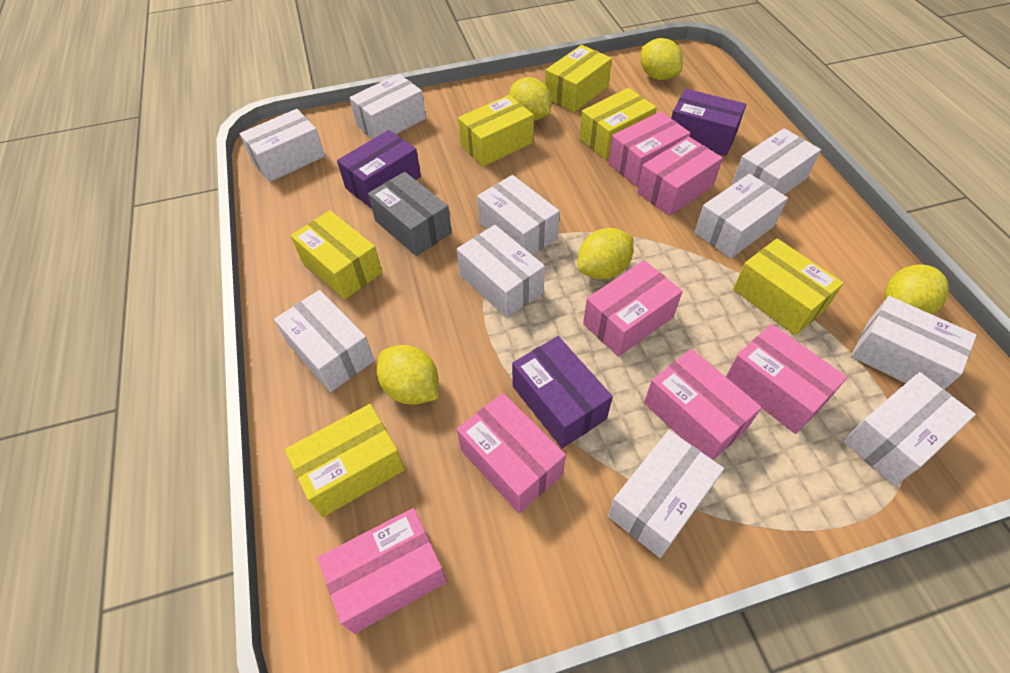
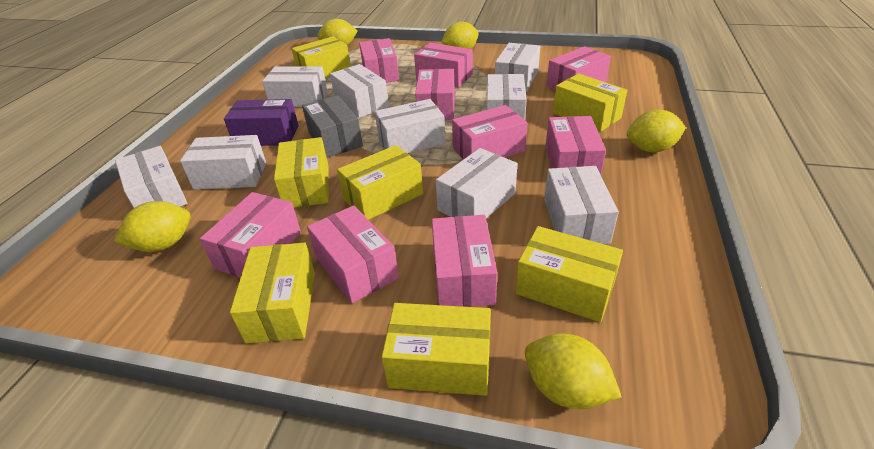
pink box: 7 -> 9
purple box: 3 -> 1
white box: 10 -> 9
yellow box: 6 -> 7

